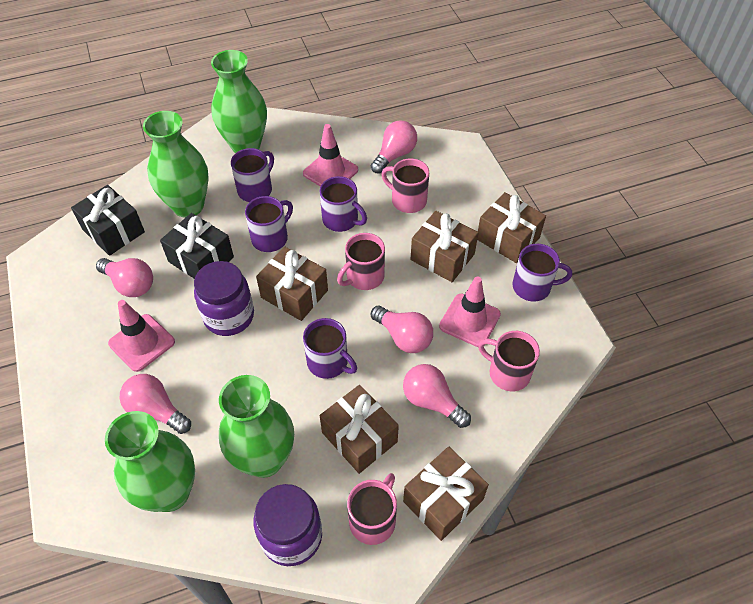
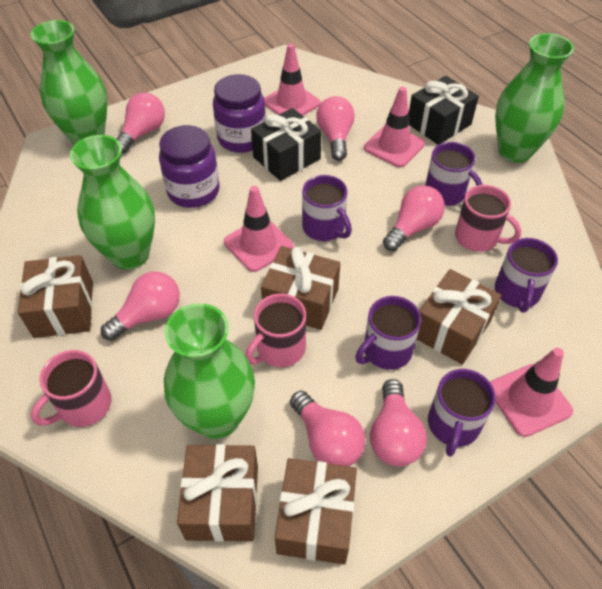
pink light bulb: 5 -> 6
pink mug: 4 -> 3
pink traffic cone: 3 -> 4

